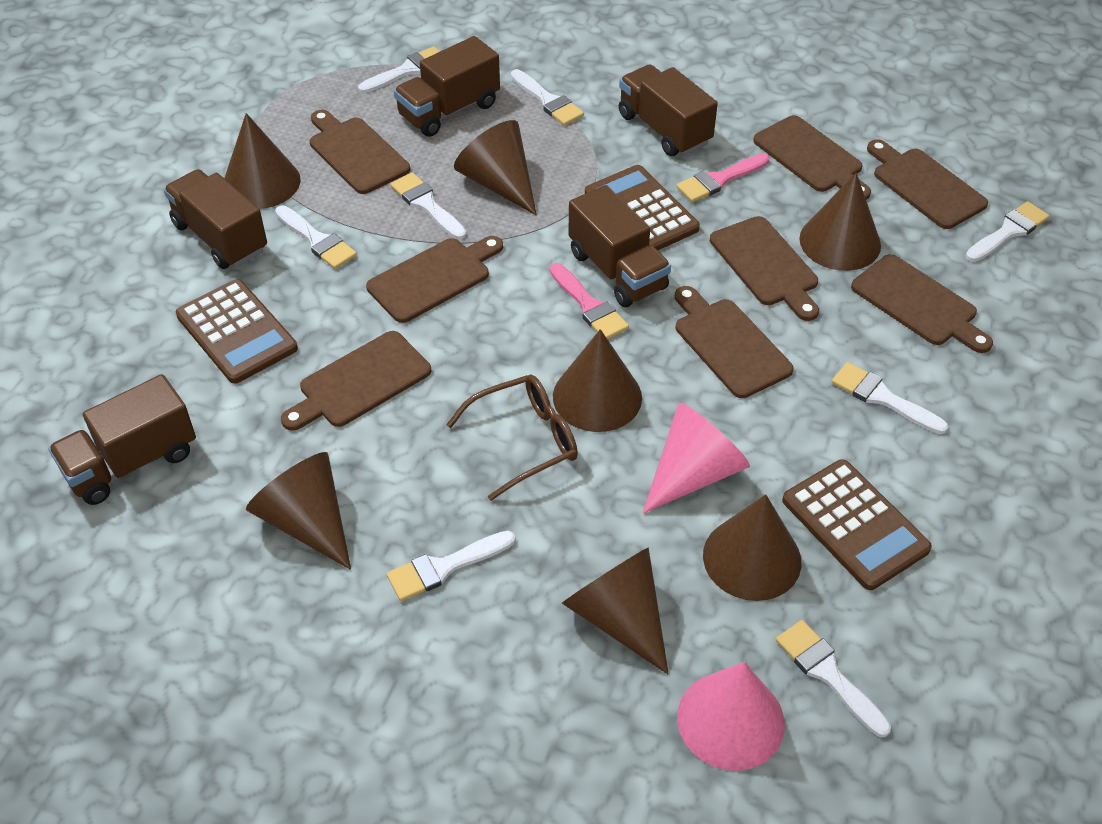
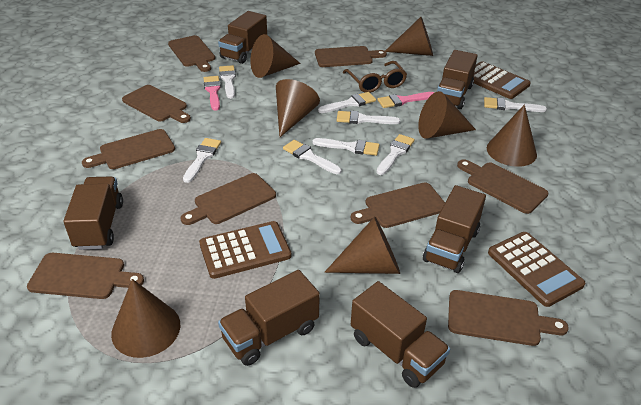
brown cutting board: 8 -> 9
brown truck: 5 -> 6
pink cone: 2 -> 0

